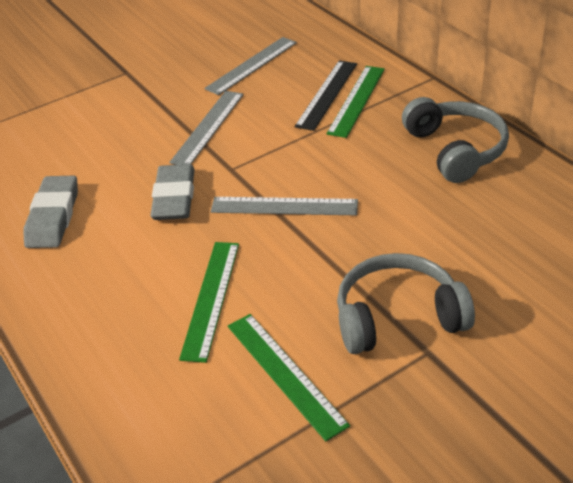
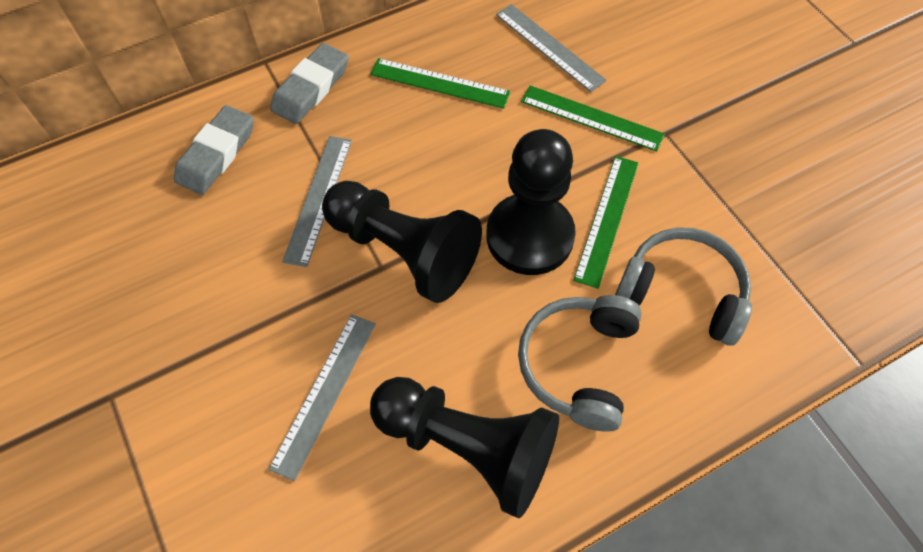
black pawn: 0 -> 3
black ruler: 1 -> 0

